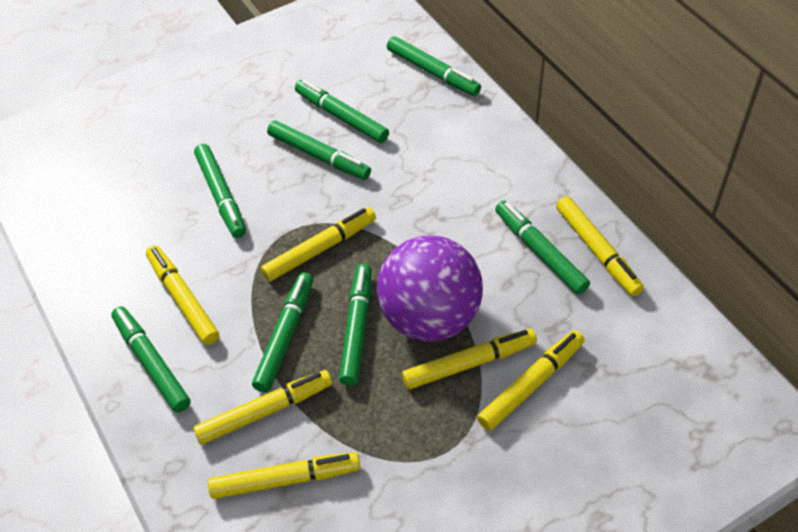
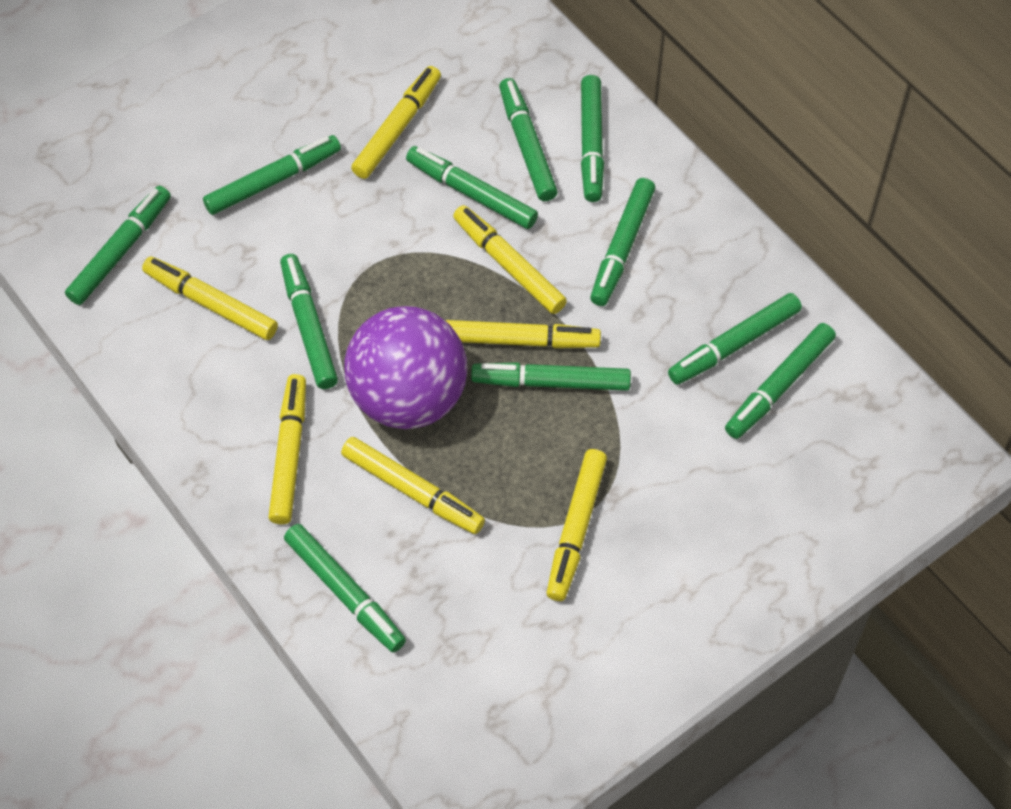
green marker: 8 -> 11

